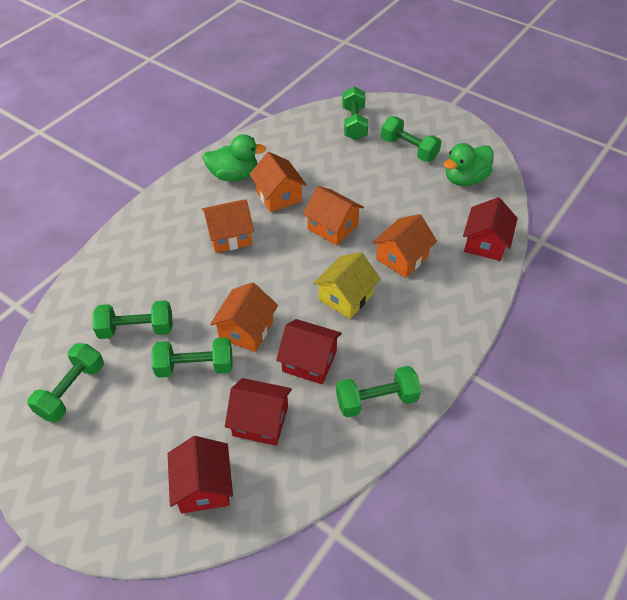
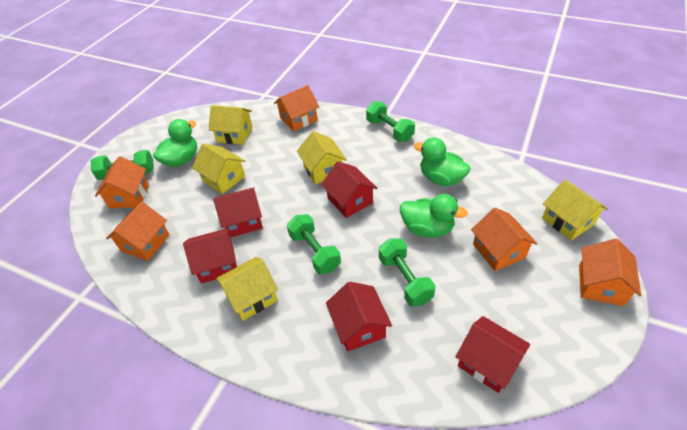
green duck: 2 -> 3
green dumbbell: 6 -> 4
red house: 4 -> 5
yellow house: 1 -> 5

